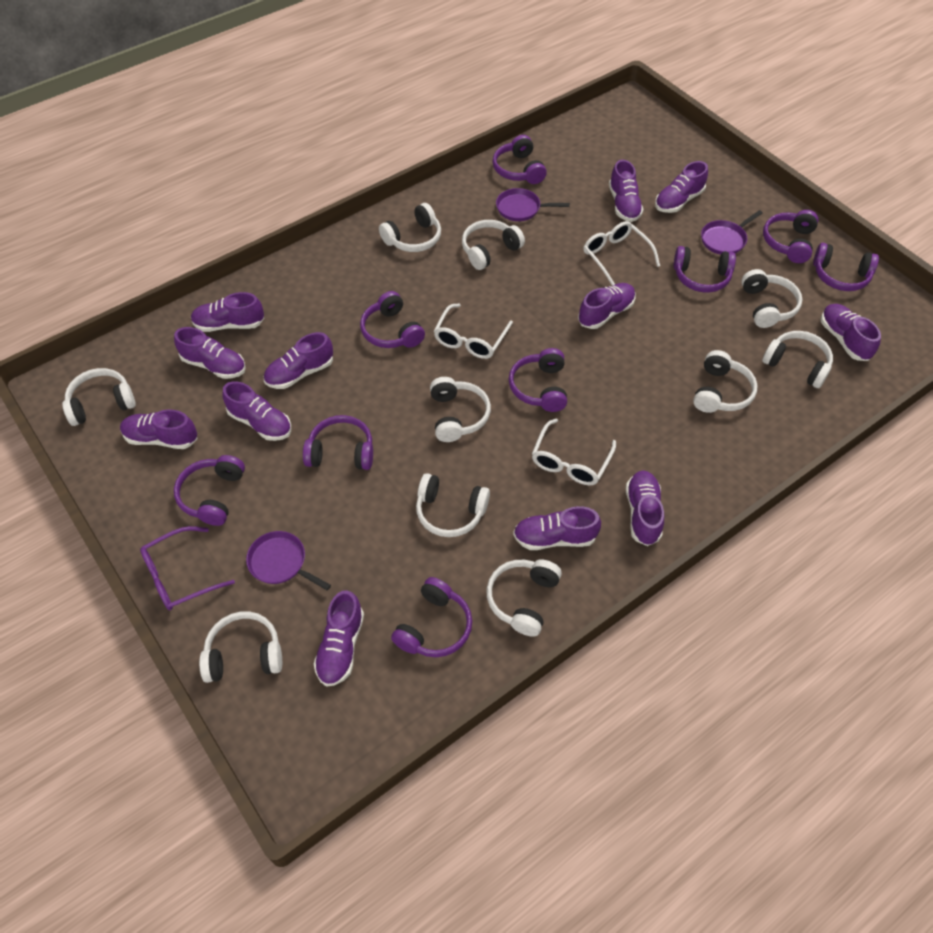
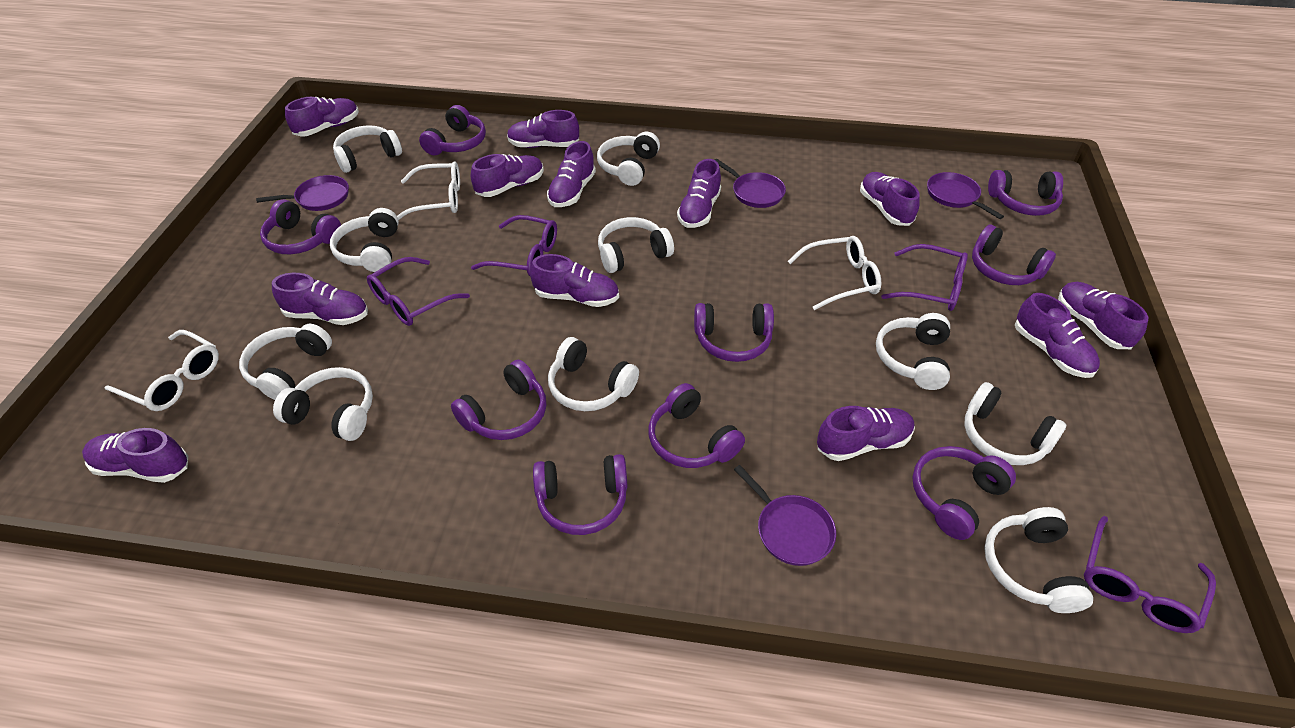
purple glasses: 1 -> 4
purple pan: 3 -> 4

